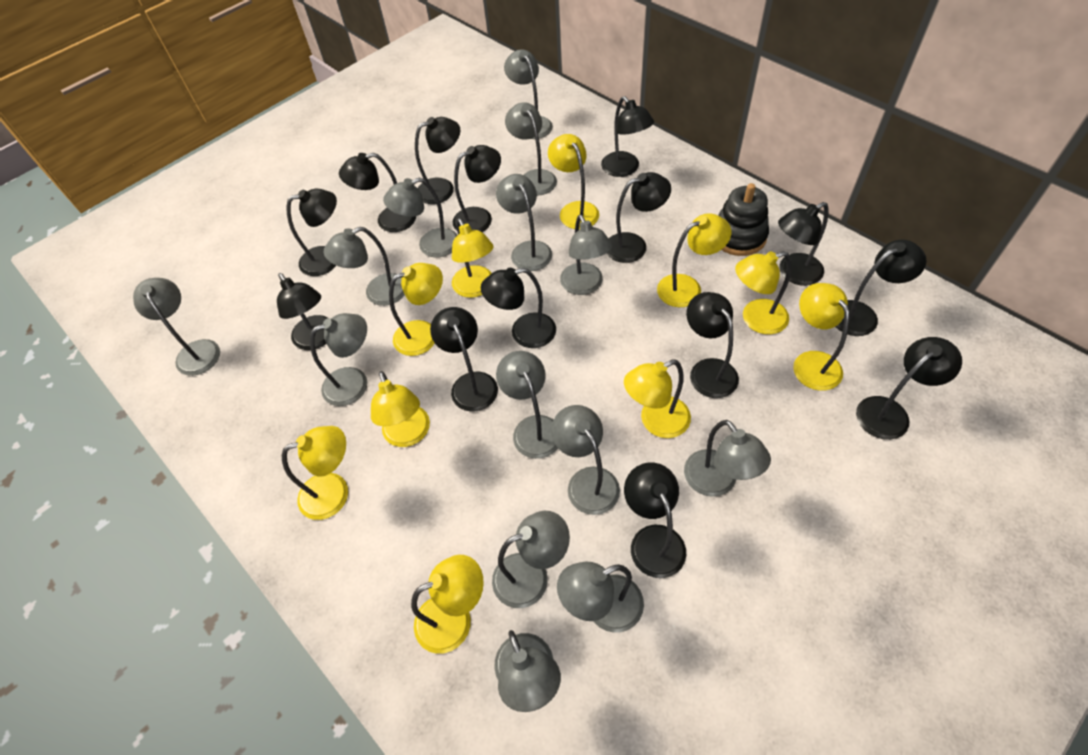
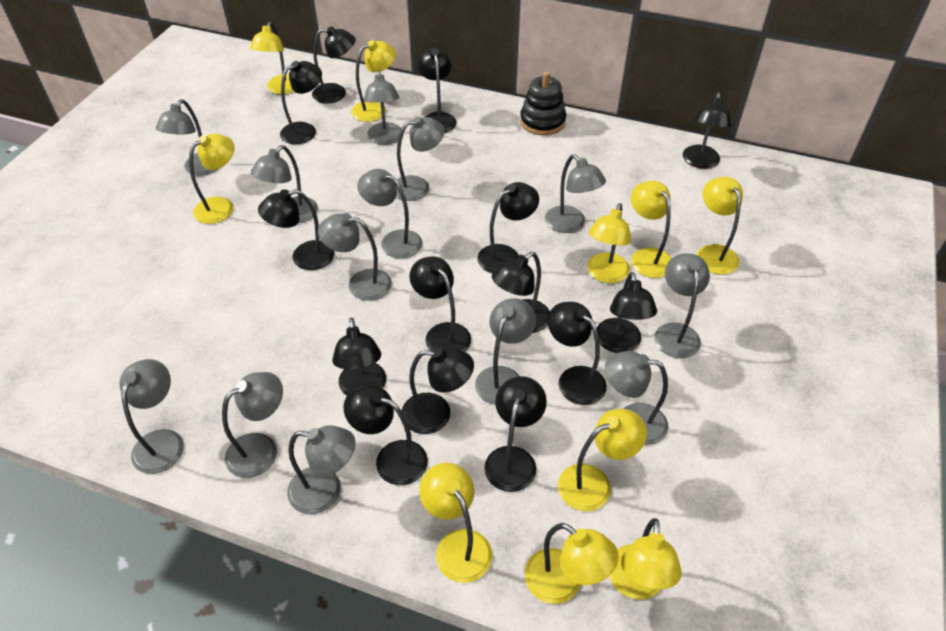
grey lamp: 14 -> 13

